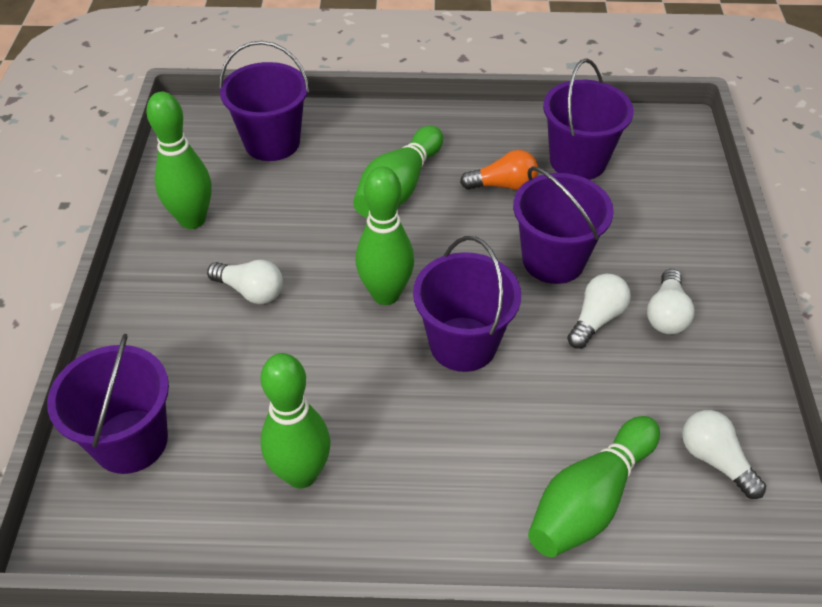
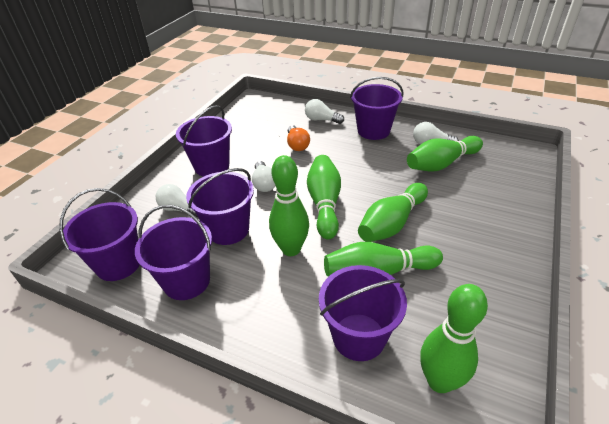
green bowling pin: 5 -> 6
purple bucket: 5 -> 6

